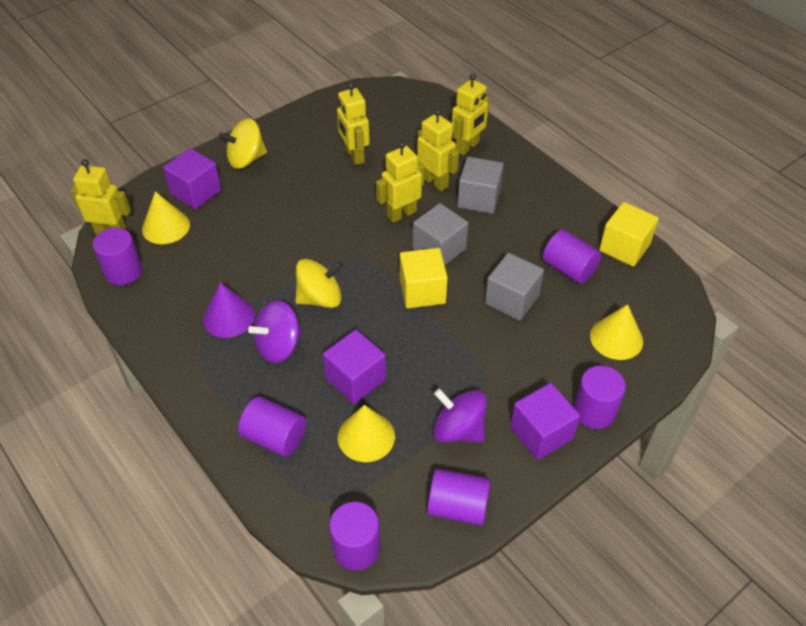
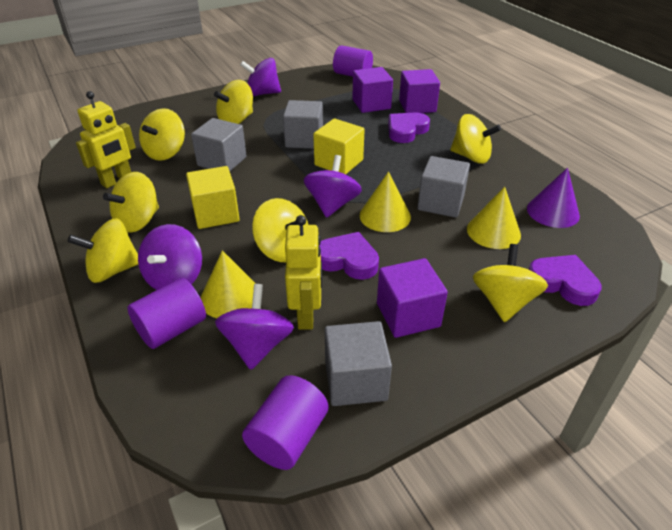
grey cube: 3 -> 4
purple cylinder: 6 -> 3
purple heart: 0 -> 3
purple spinning top: 2 -> 4
yellow robot: 5 -> 2
yellow spinning top: 2 -> 7

